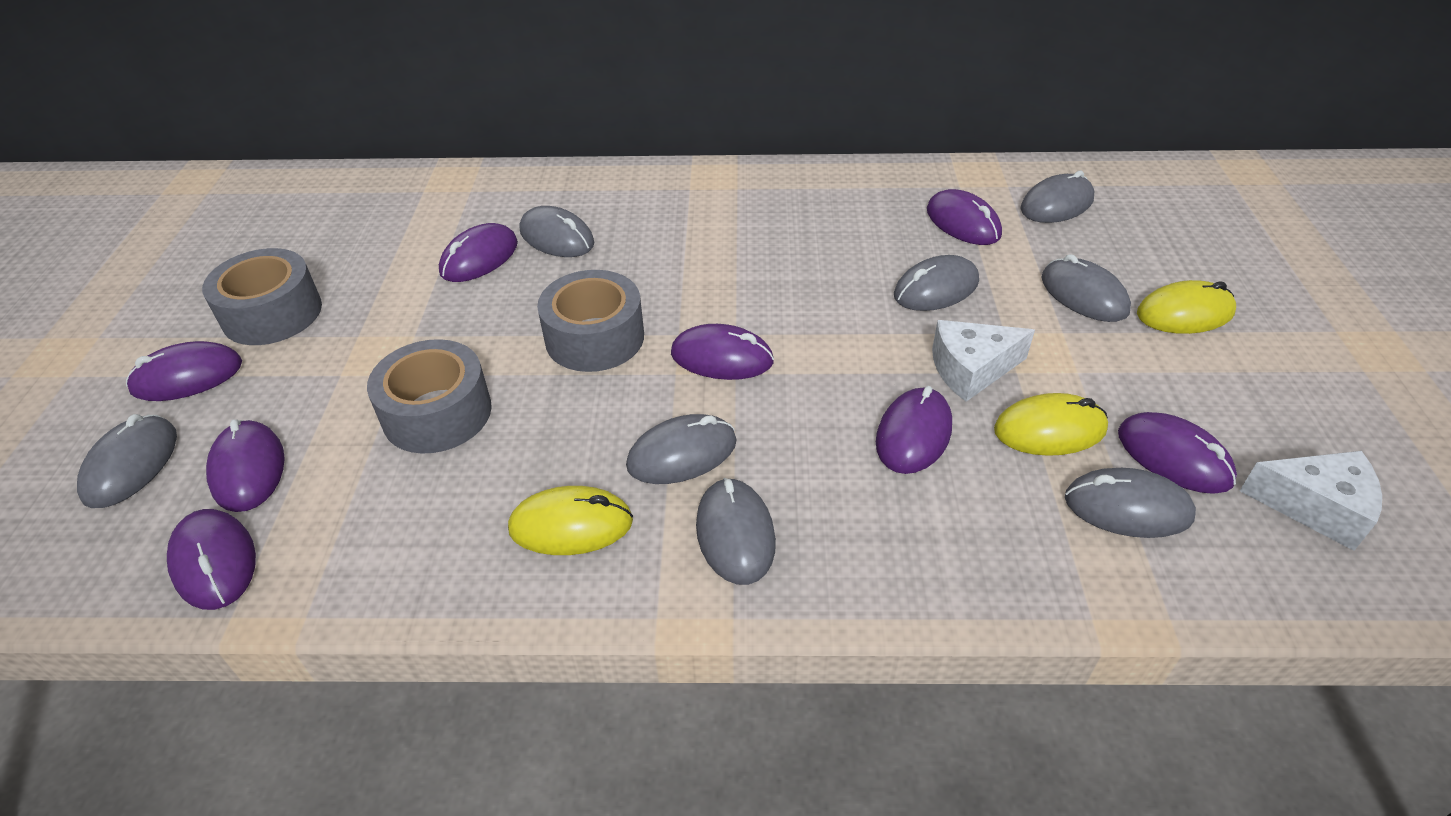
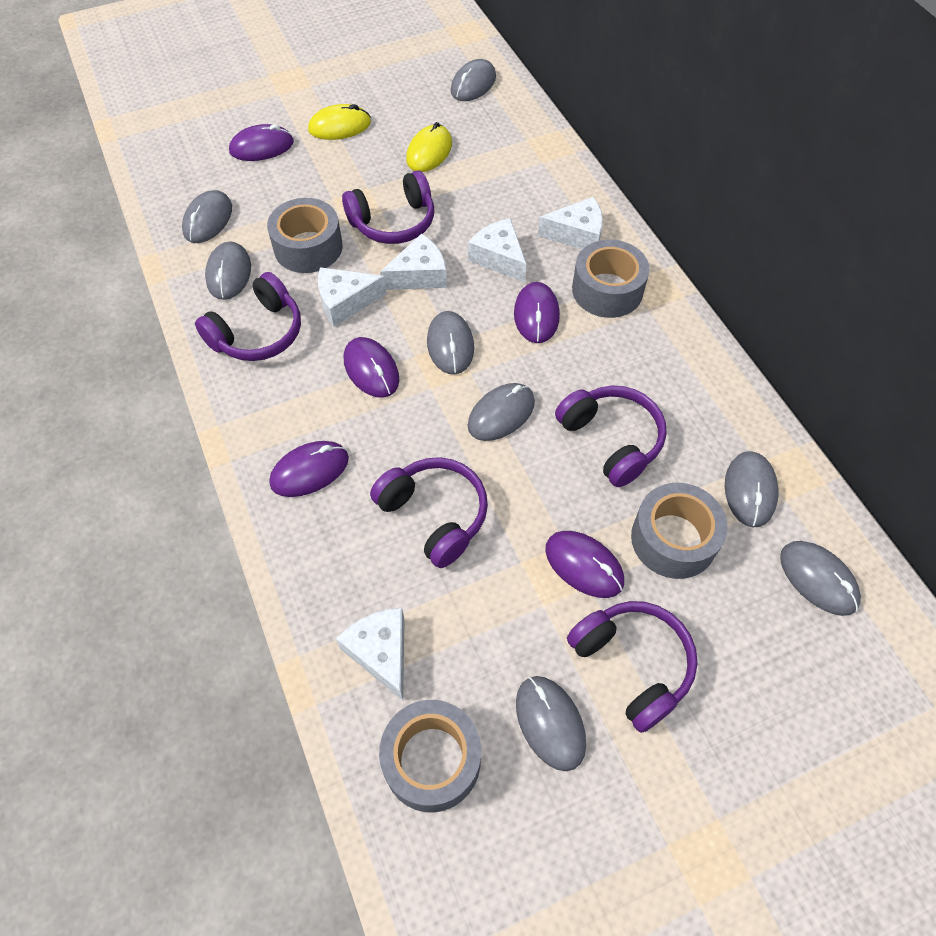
grey tape: 3 -> 4
purple headphones: 0 -> 5
purple mouse: 8 -> 5
white cheese: 2 -> 5
yellow mouse: 3 -> 2

